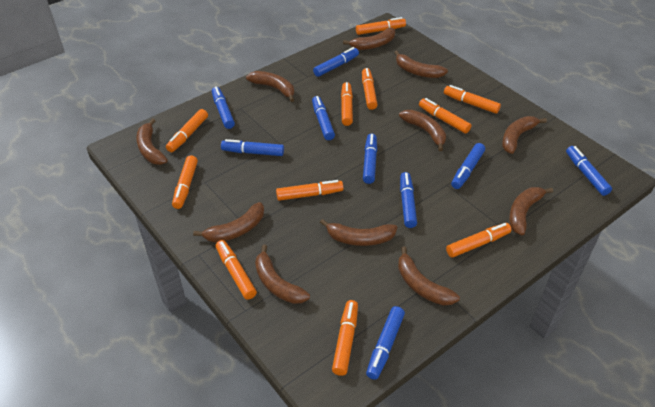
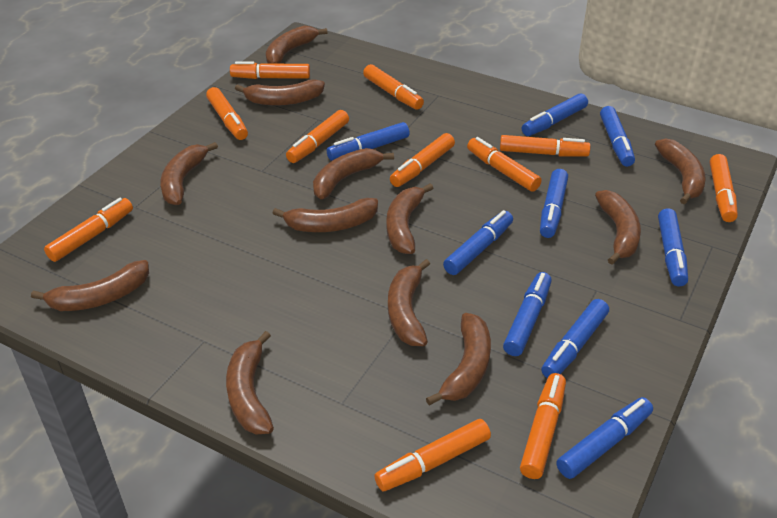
brown banana: 11 -> 12

